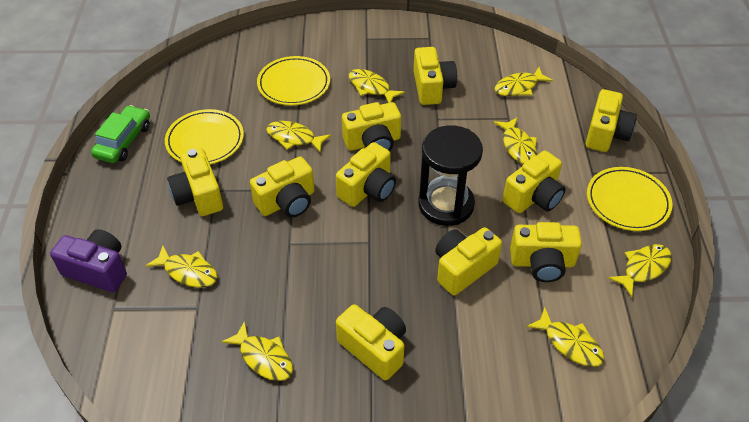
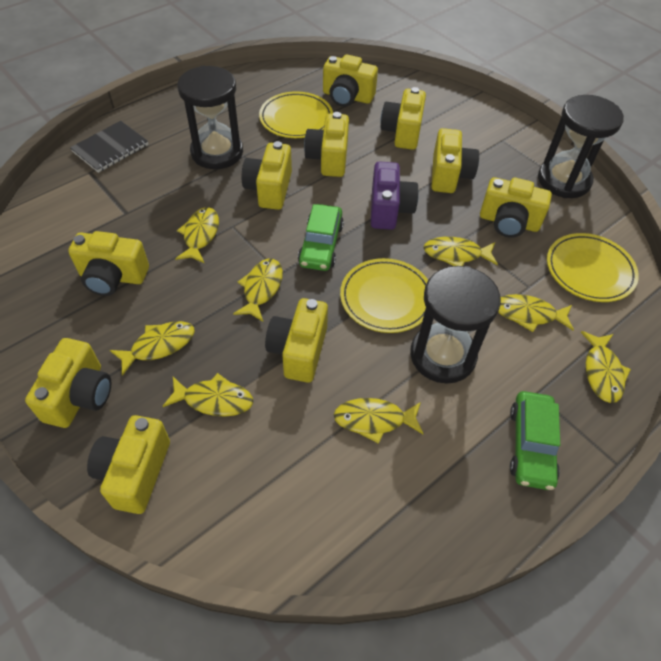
black hourglass: 1 -> 3
black notebook: 0 -> 1
green car: 1 -> 2

